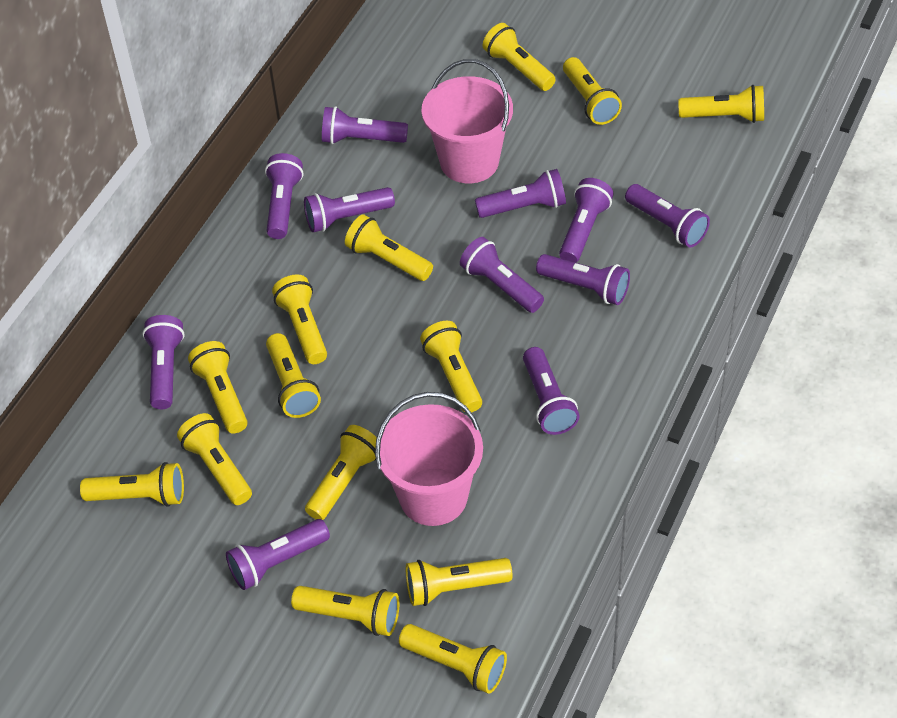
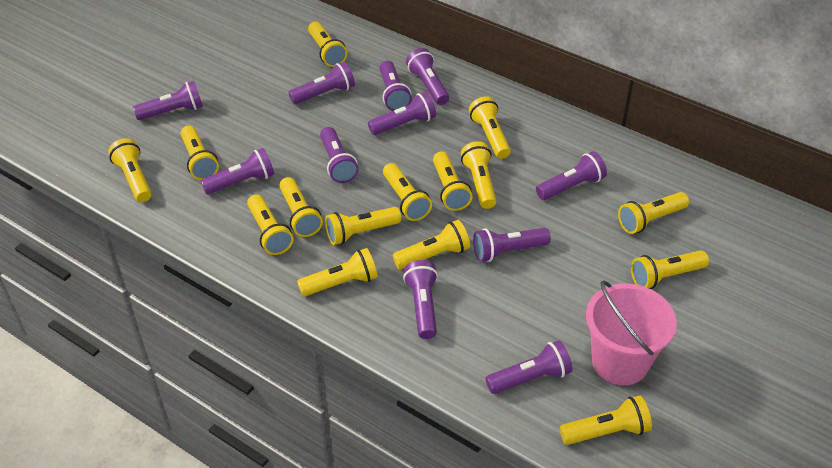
pink bucket: 2 -> 1
yellow flashlight: 14 -> 15

